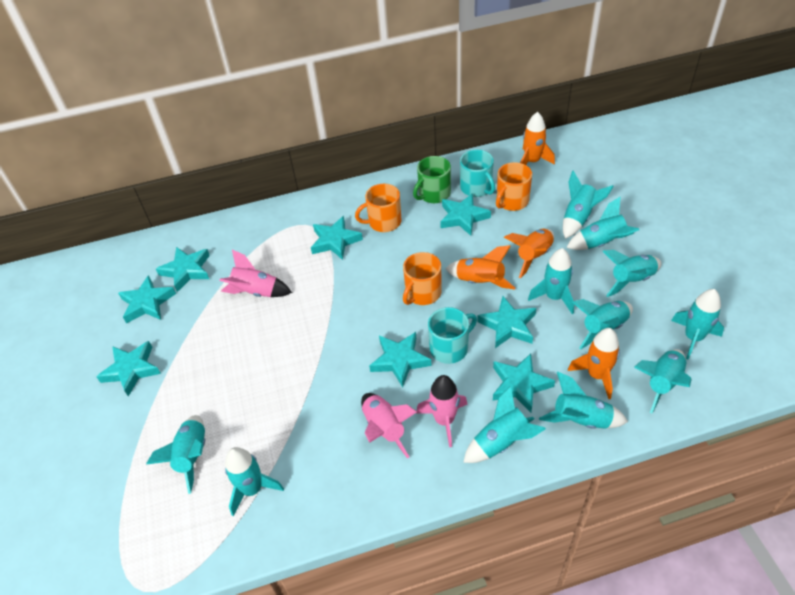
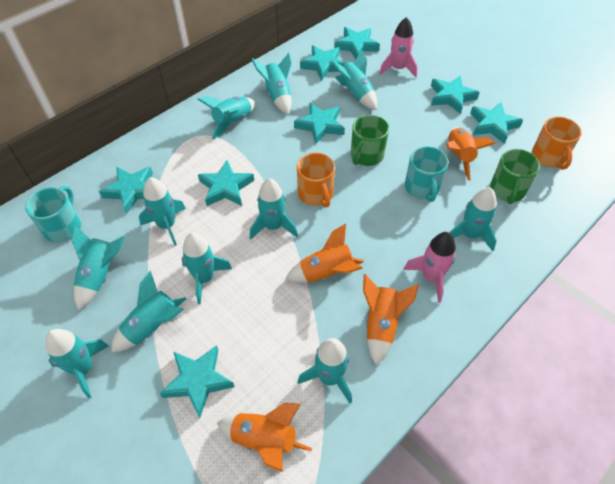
green mug: 1 -> 2
orange mug: 3 -> 2
pink rocket: 3 -> 2

